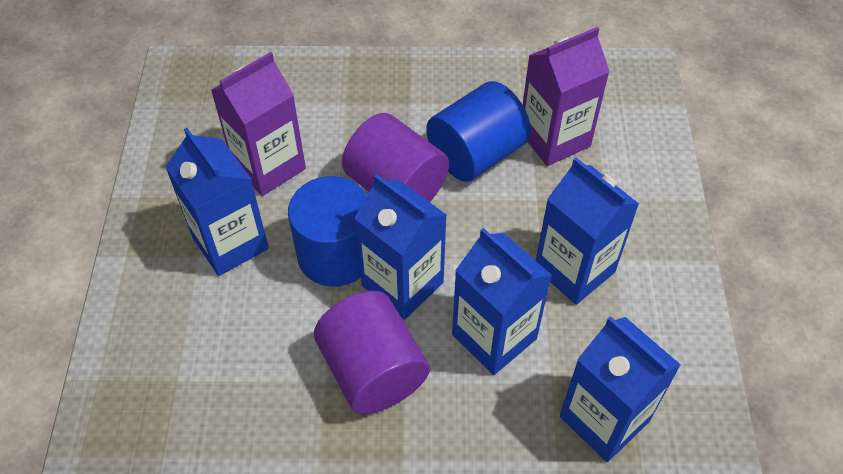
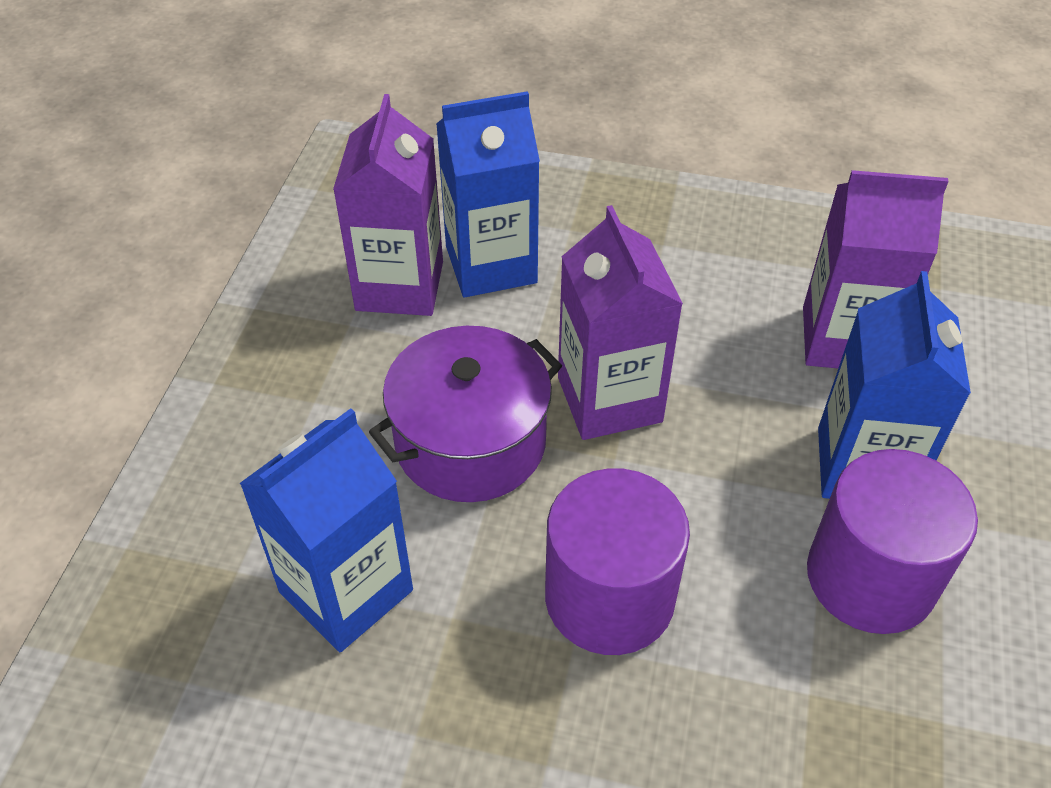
blue carton: 5 -> 3
blue cylinder: 2 -> 0
purple carton: 2 -> 3
purple pot: 0 -> 1

